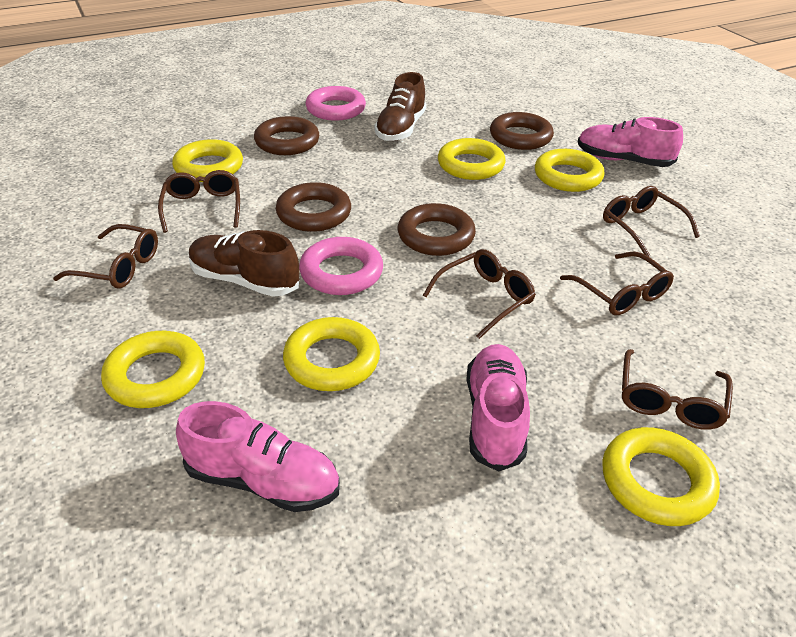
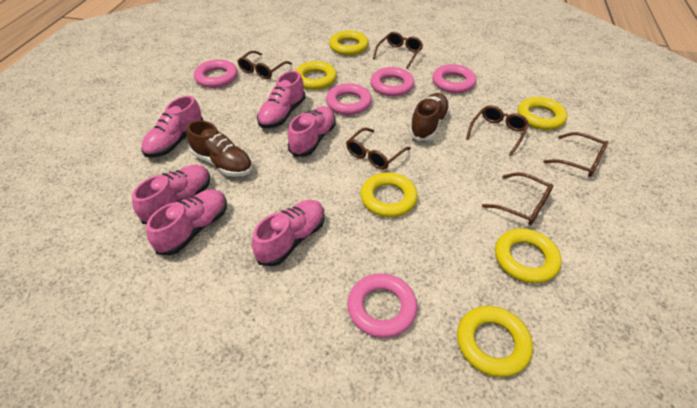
brown ring: 4 -> 0
pink ring: 2 -> 5
pink shoe: 3 -> 6

